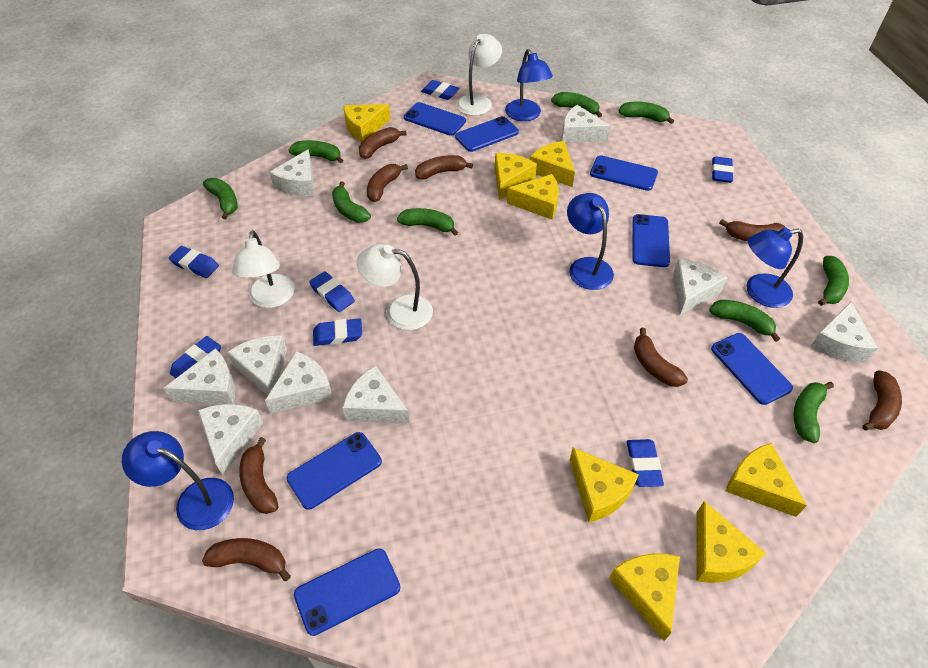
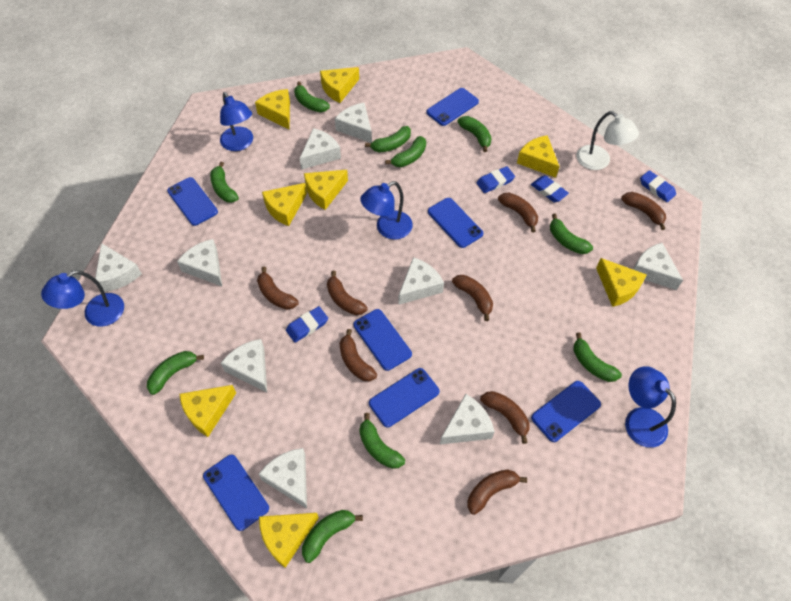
blue eraser: 7 -> 4
green banana: 9 -> 10
white lamp: 3 -> 1

